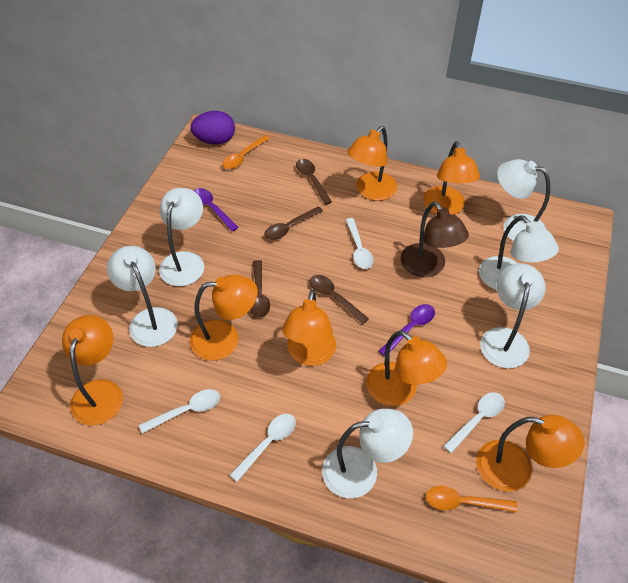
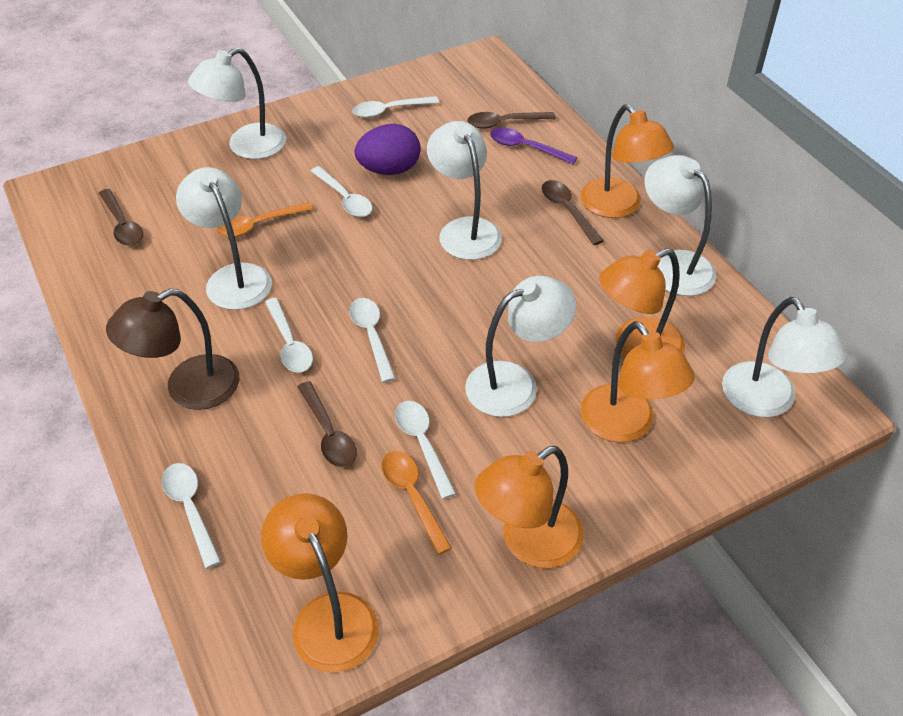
orange lamp: 7 -> 5
purple spoon: 2 -> 1
white spoon: 4 -> 6

